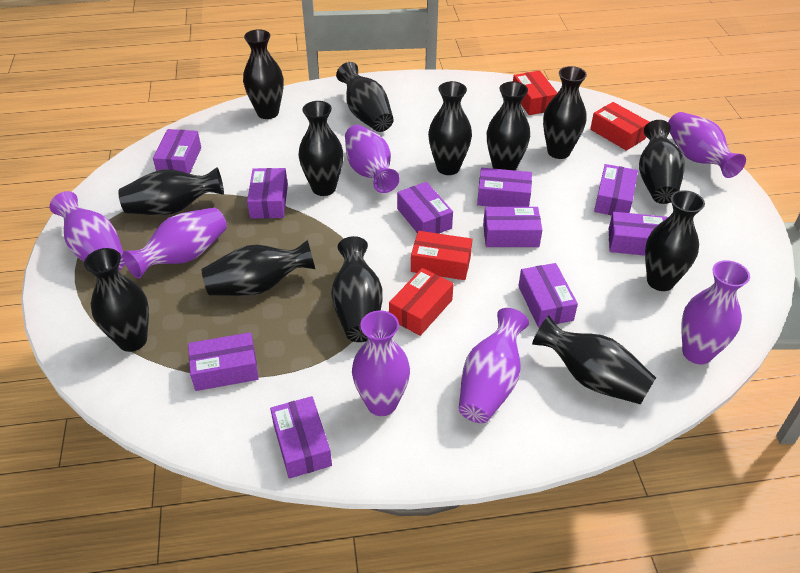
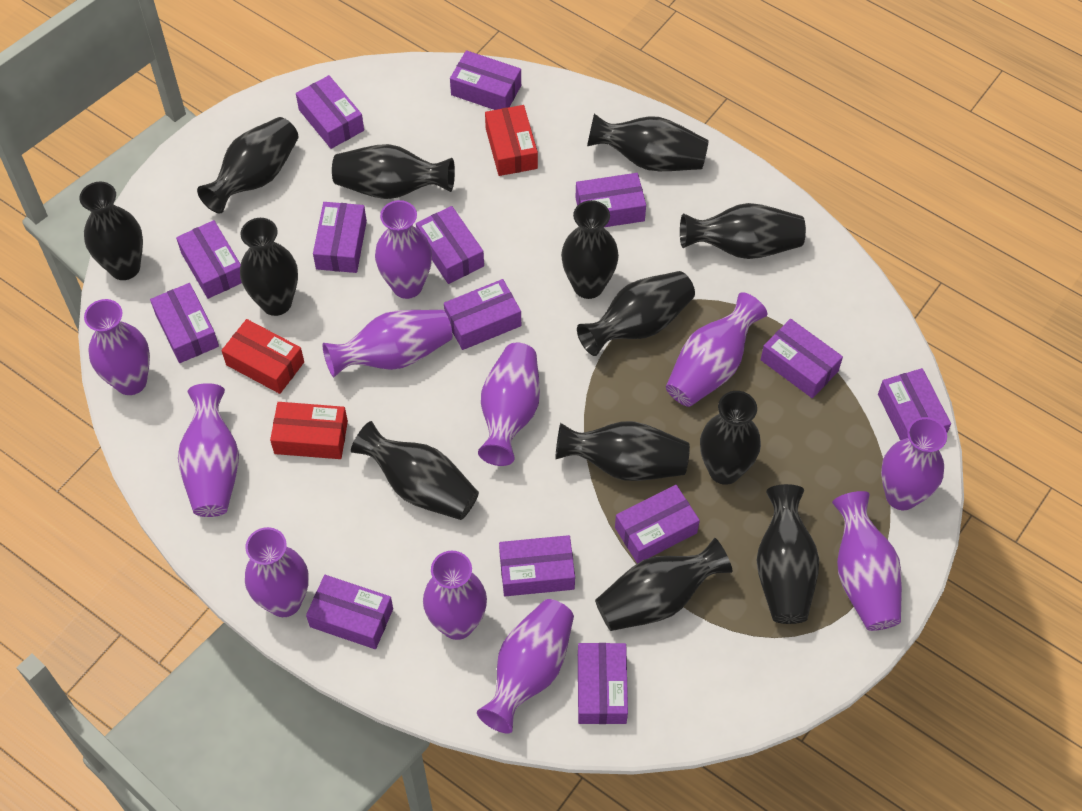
purple box: 10 -> 14
purple vase: 7 -> 11
red box: 4 -> 3

